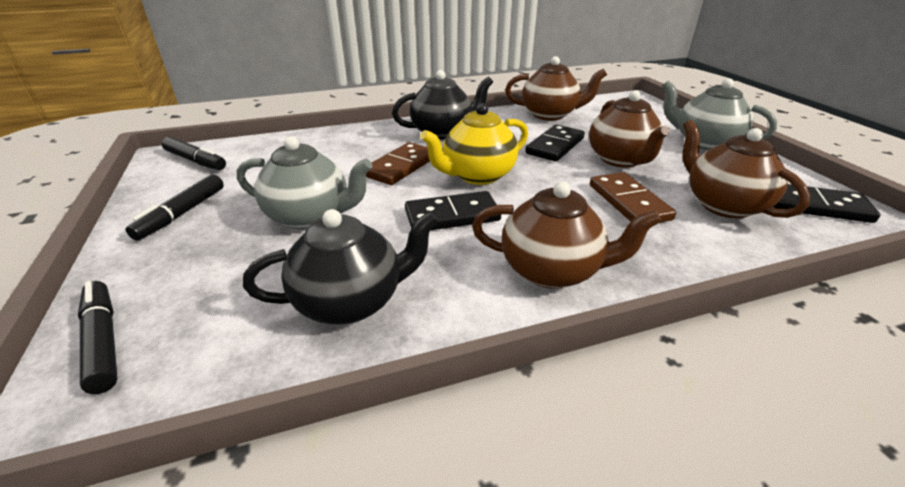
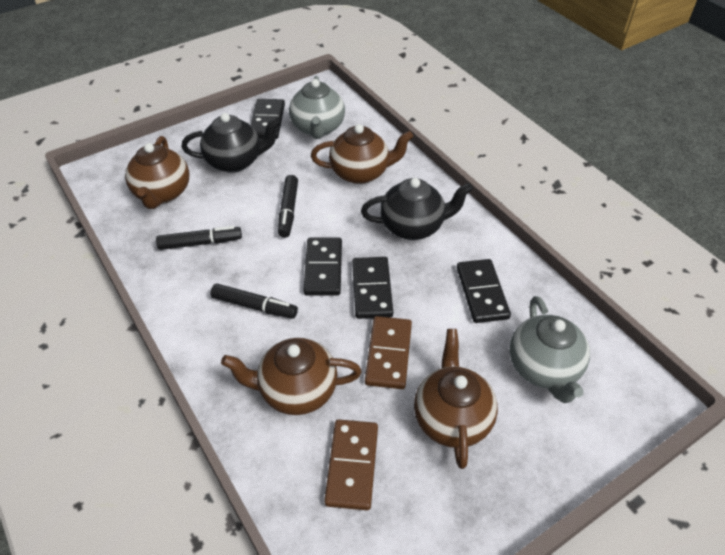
black domino: 3 -> 4
yellow teapot: 1 -> 0

